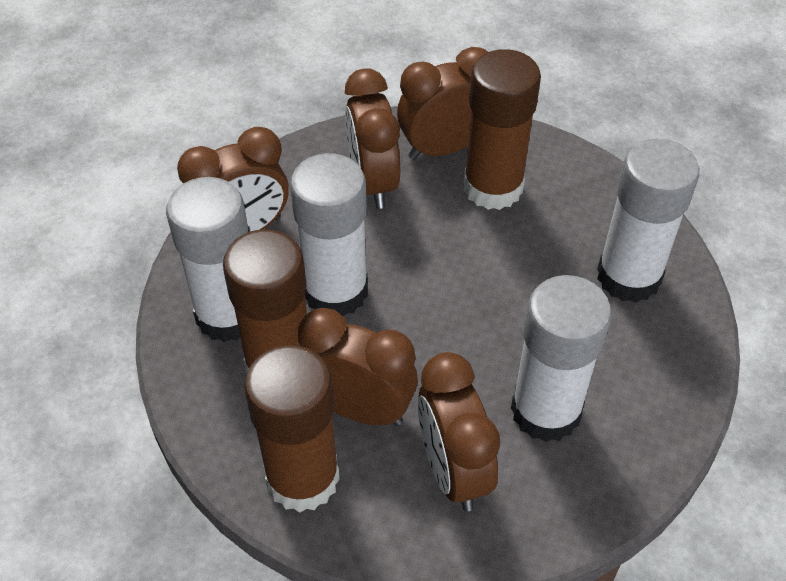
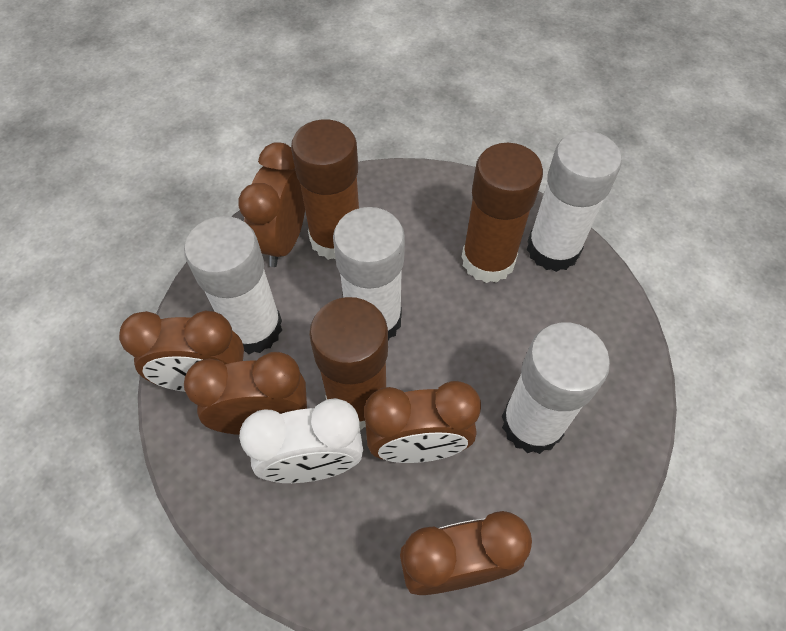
white clock: 0 -> 1

